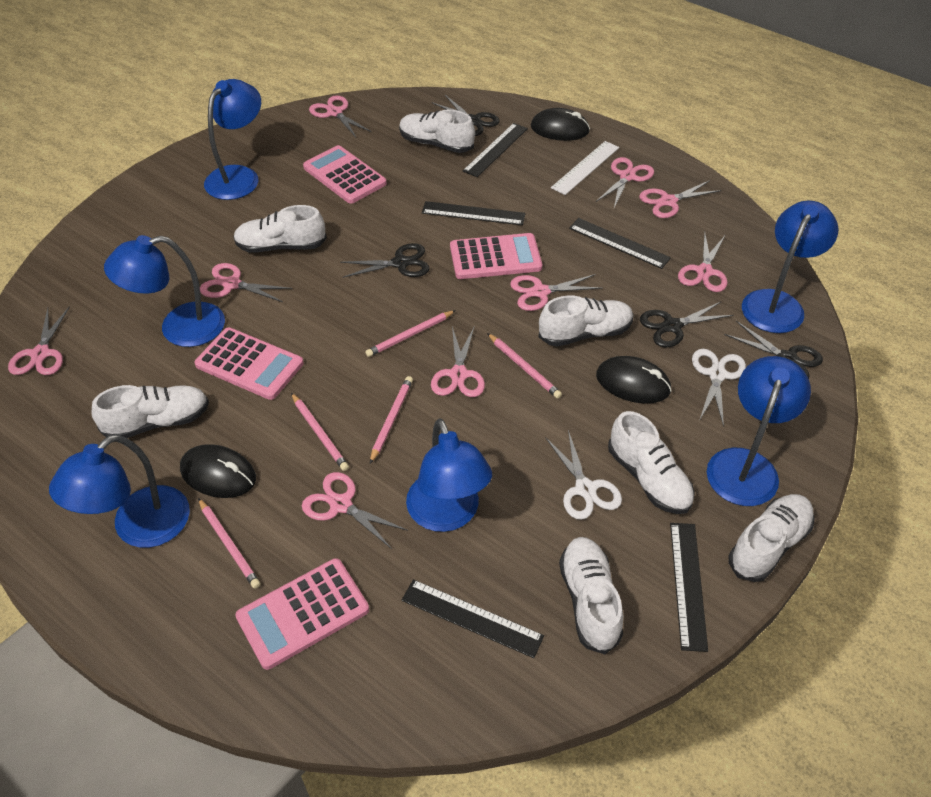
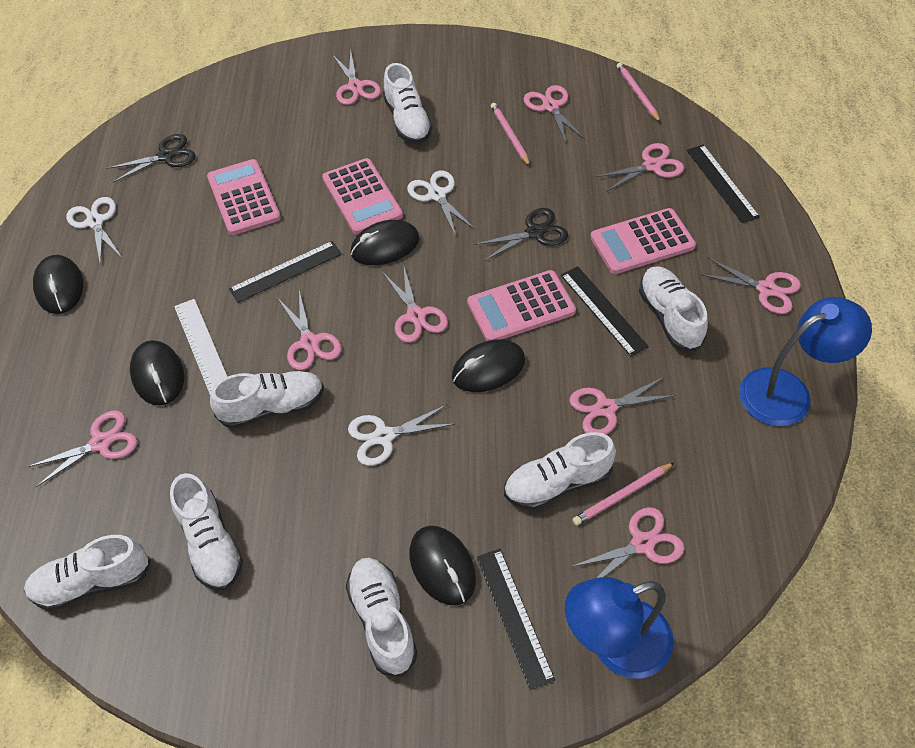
black mouse: 3 -> 5
black ruler: 5 -> 4
black scissors: 4 -> 2
blue lamp: 6 -> 2
pink pencil: 5 -> 3
white scissors: 2 -> 3

